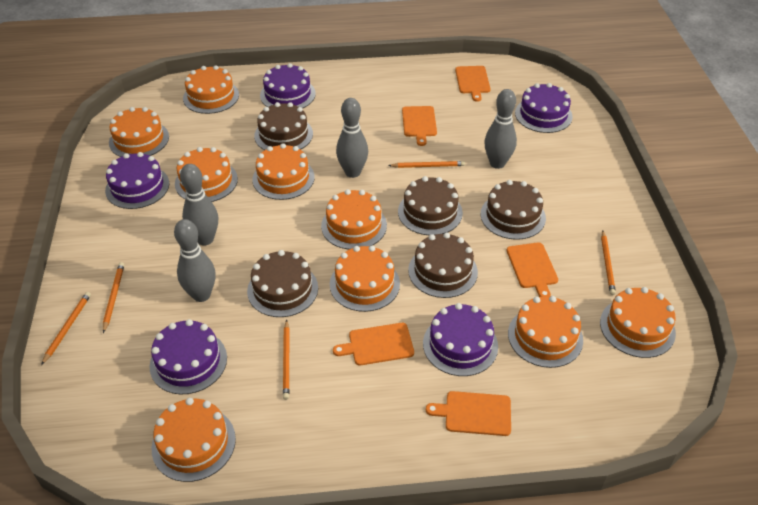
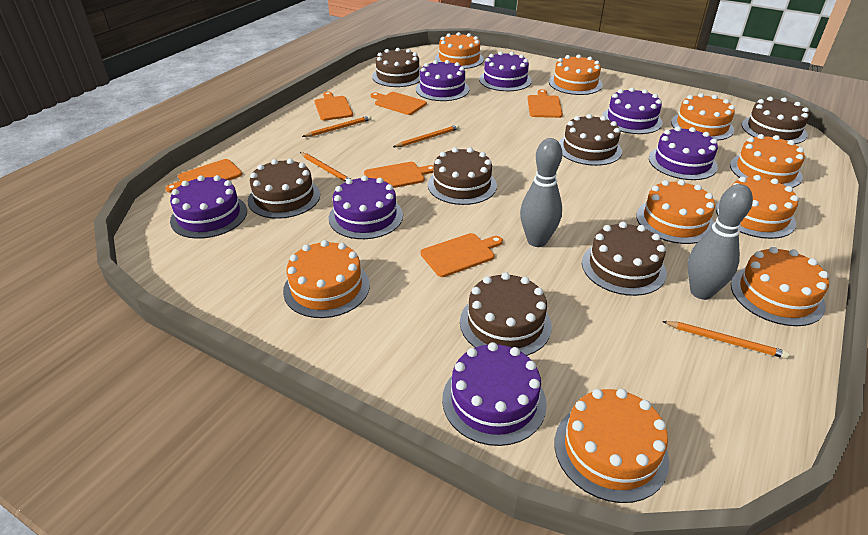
brown cake: 5 -> 7
grey bowling pin: 4 -> 2
orange cutting board: 5 -> 6
orange pencil: 5 -> 4
purple cake: 5 -> 7

